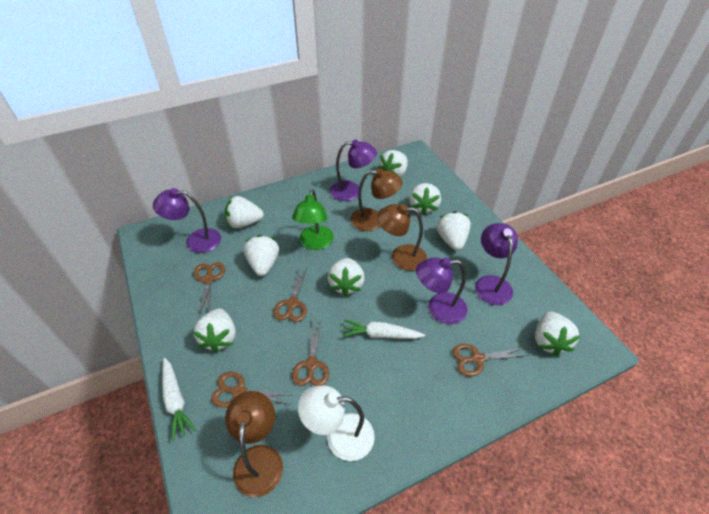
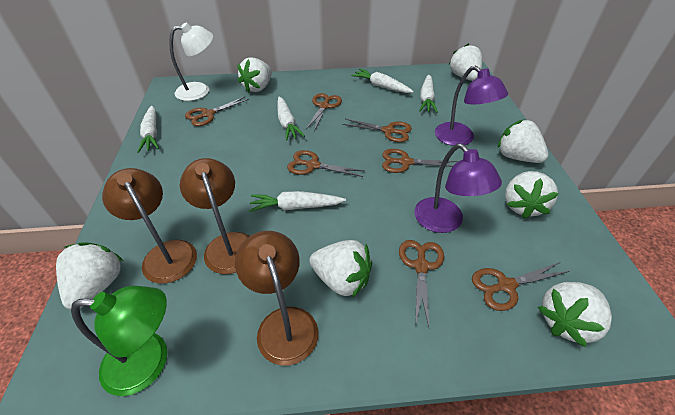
brown scissors: 5 -> 7
purple lamp: 4 -> 2
white carrot: 2 -> 5
white strawberry: 8 -> 7

